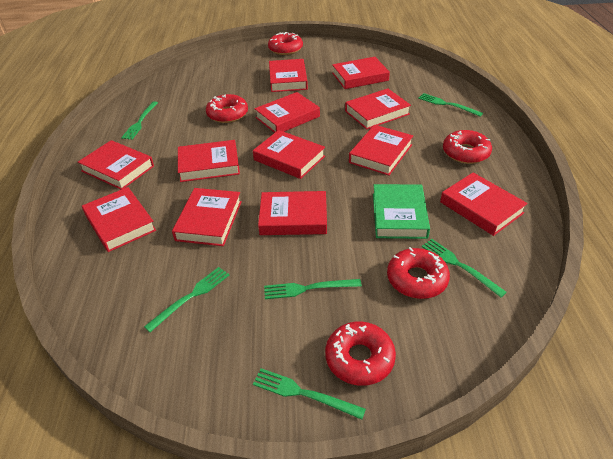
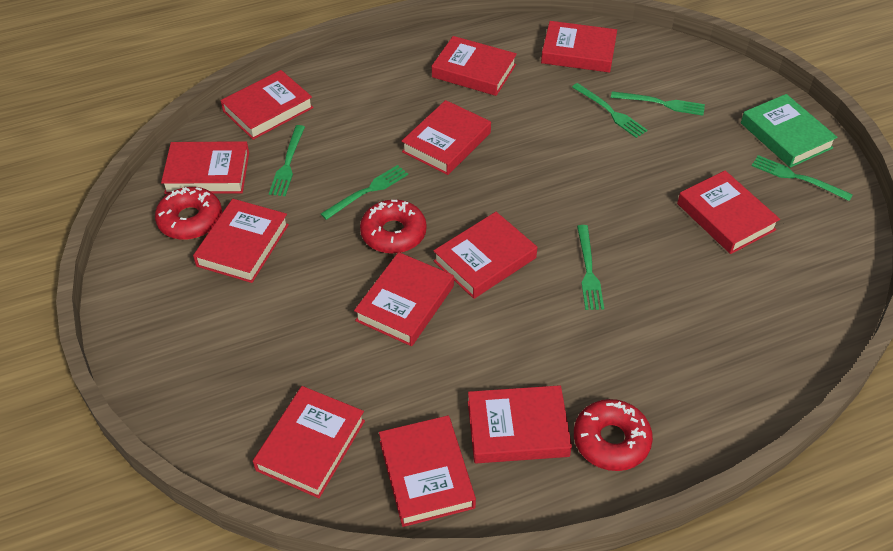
red donut: 5 -> 3

